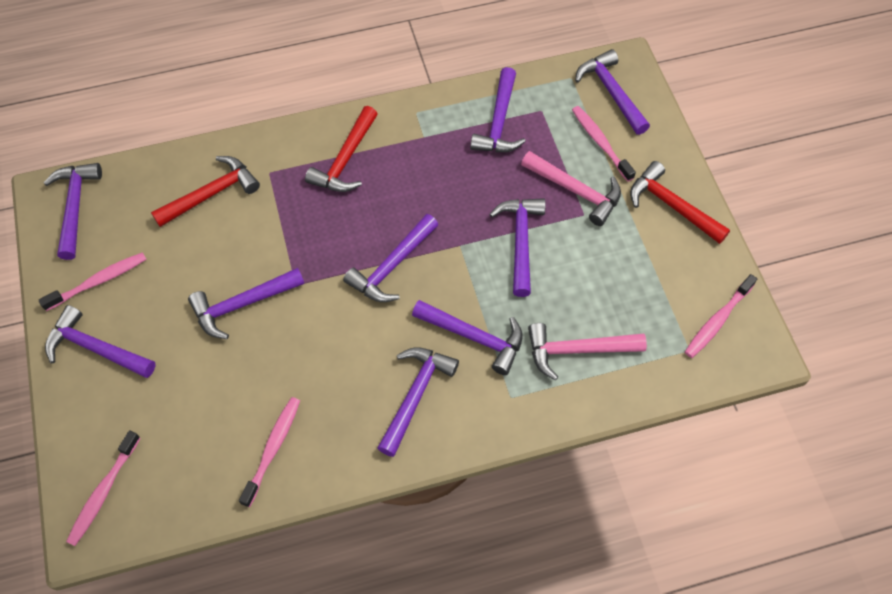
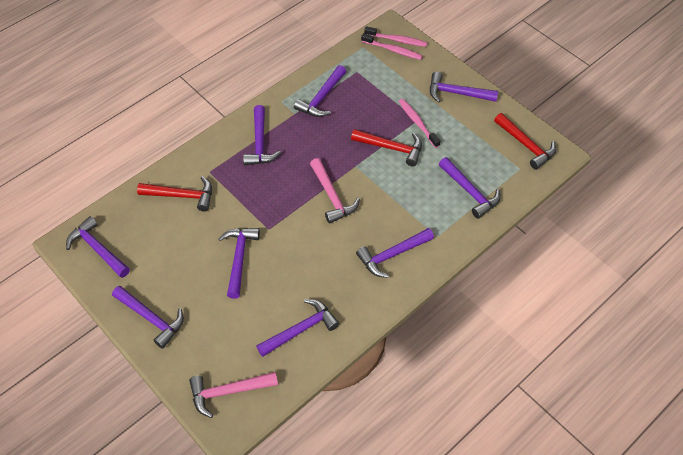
pink toothbrush: 5 -> 3

